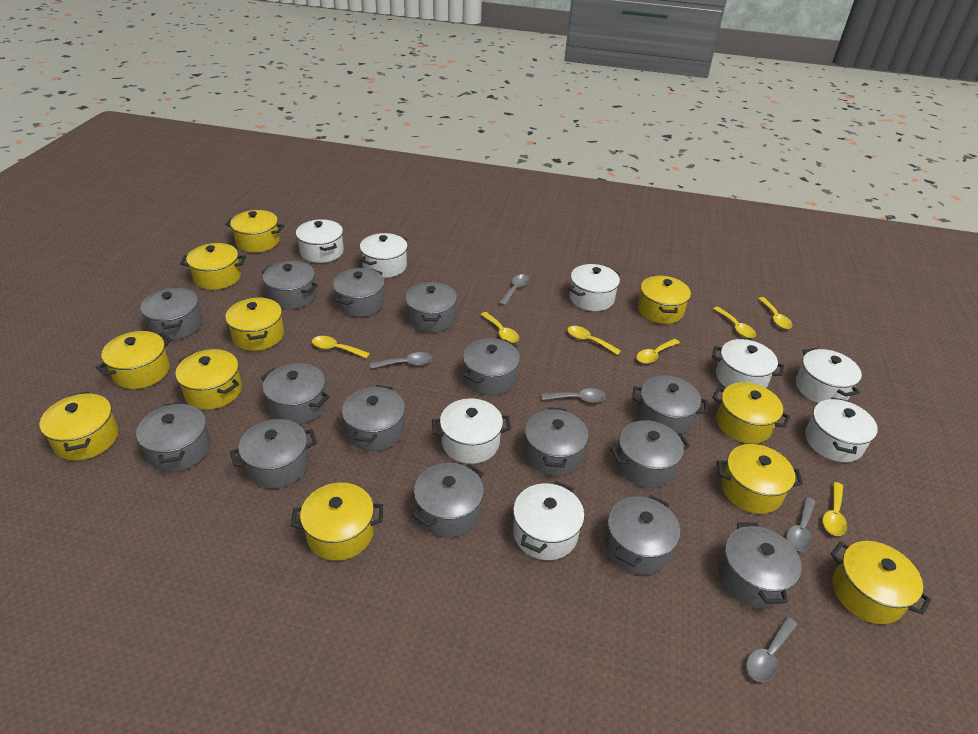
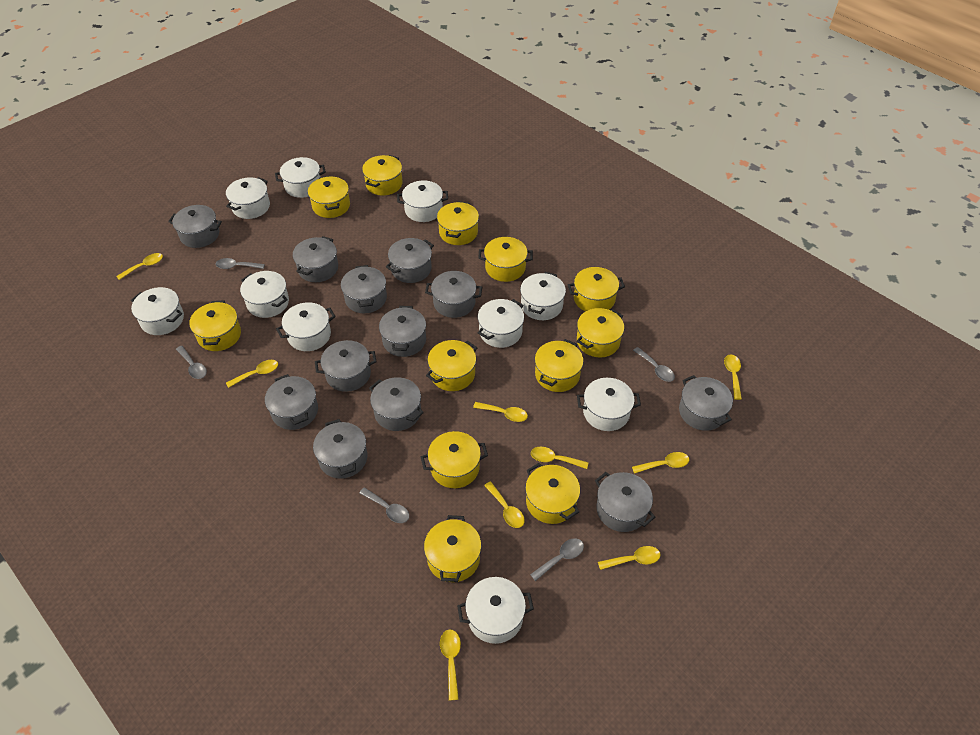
grey pot: 15 -> 12
white pot: 8 -> 10
yellow pot: 11 -> 12
yellow spoon: 7 -> 9

